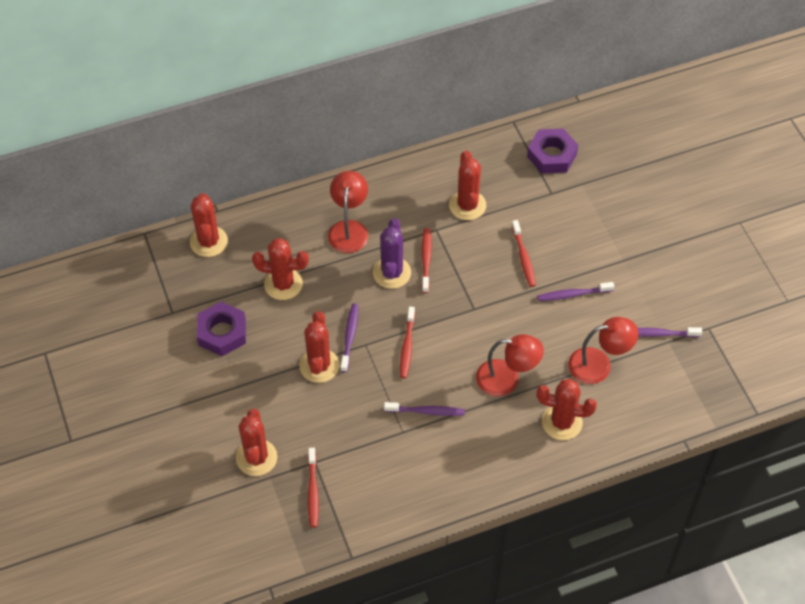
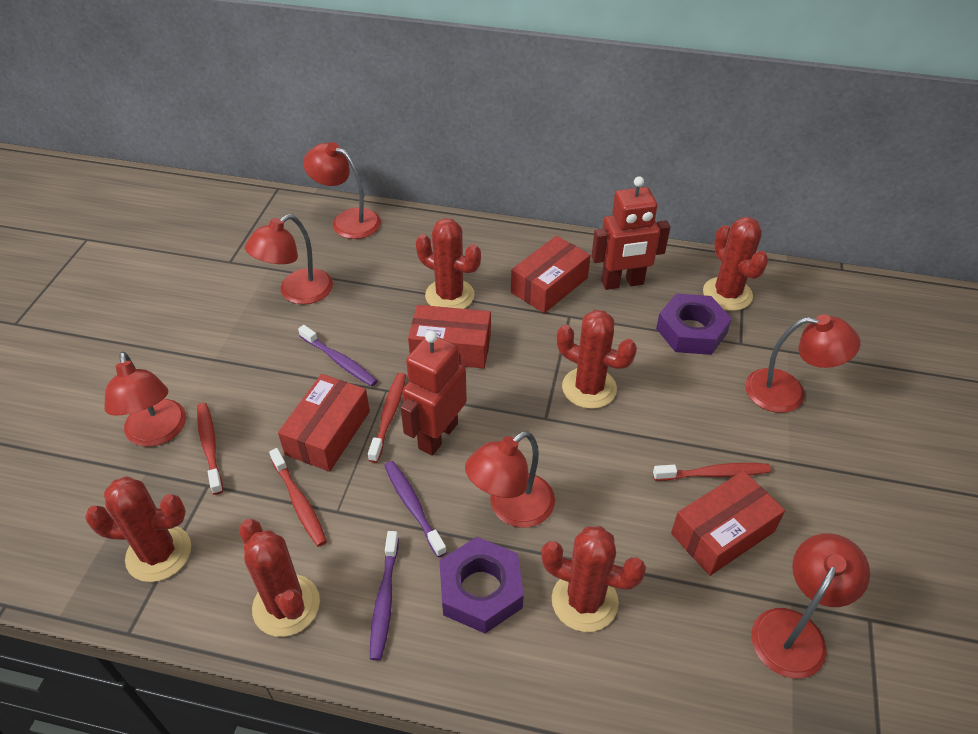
purple cactus: 1 -> 0
purple toothbrush: 4 -> 3
red box: 0 -> 4
red lamp: 3 -> 6
red robot: 0 -> 2

